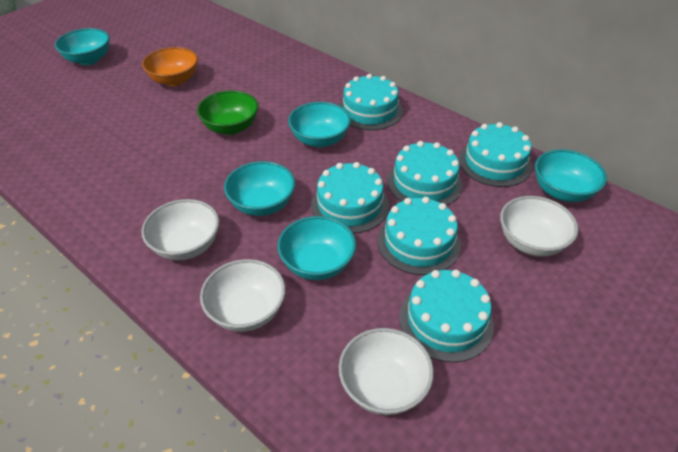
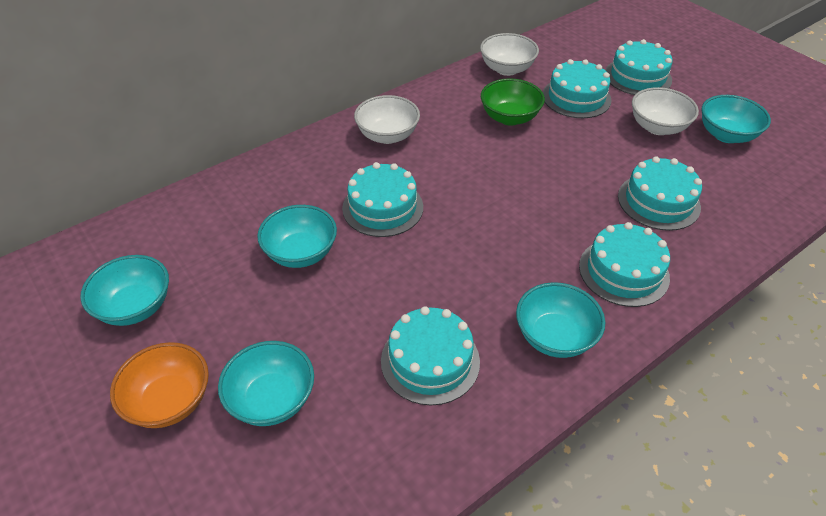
white bowl: 4 -> 3

